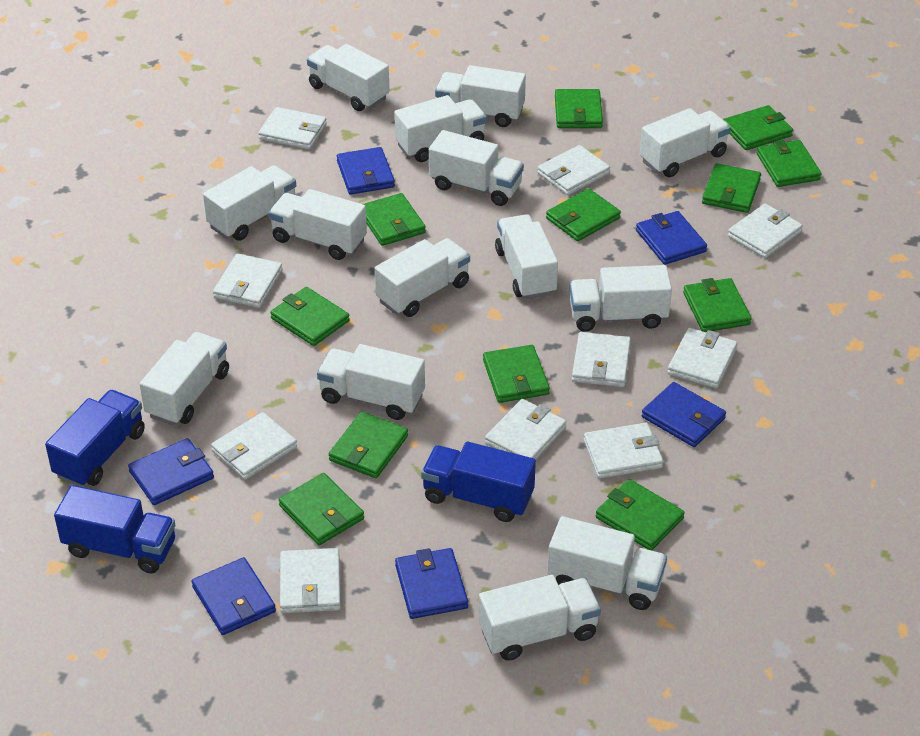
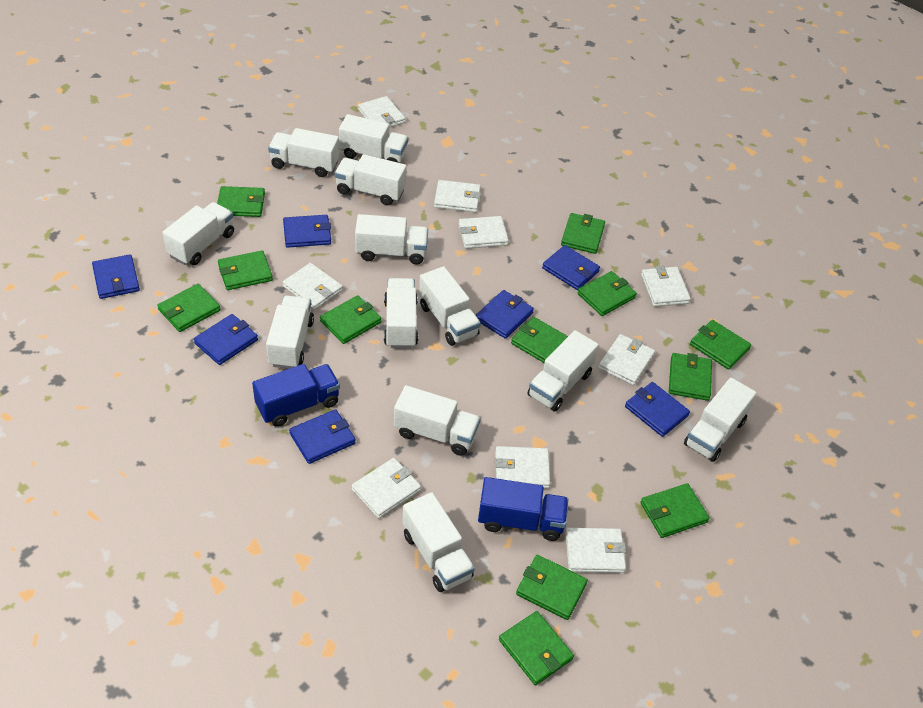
blue truck: 3 -> 2
blue wallet: 6 -> 7
white truck: 14 -> 12
white wallet: 10 -> 9

